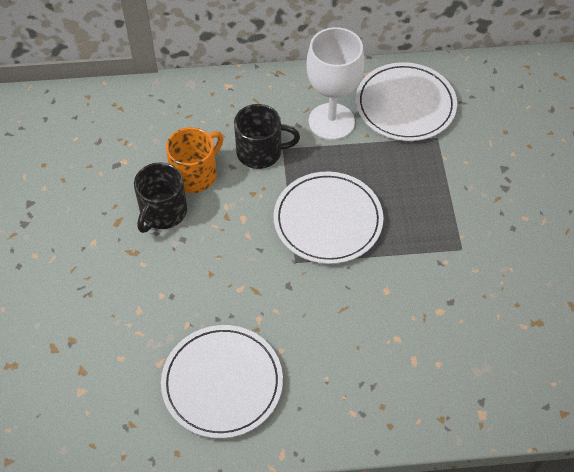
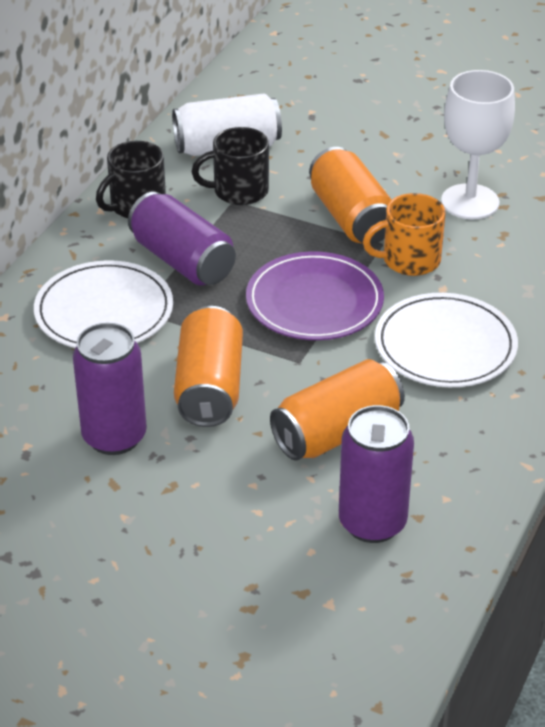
orange can: 0 -> 3
purple can: 0 -> 3
purple plate: 0 -> 1
white can: 0 -> 1
white plate: 3 -> 2

